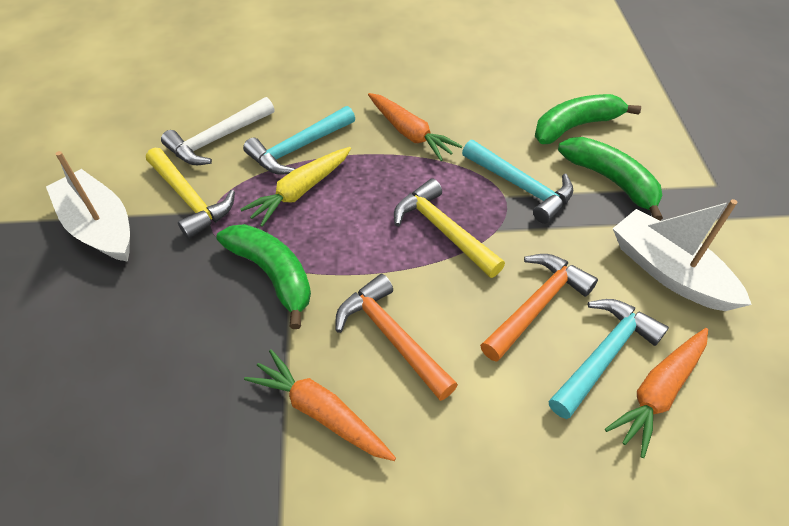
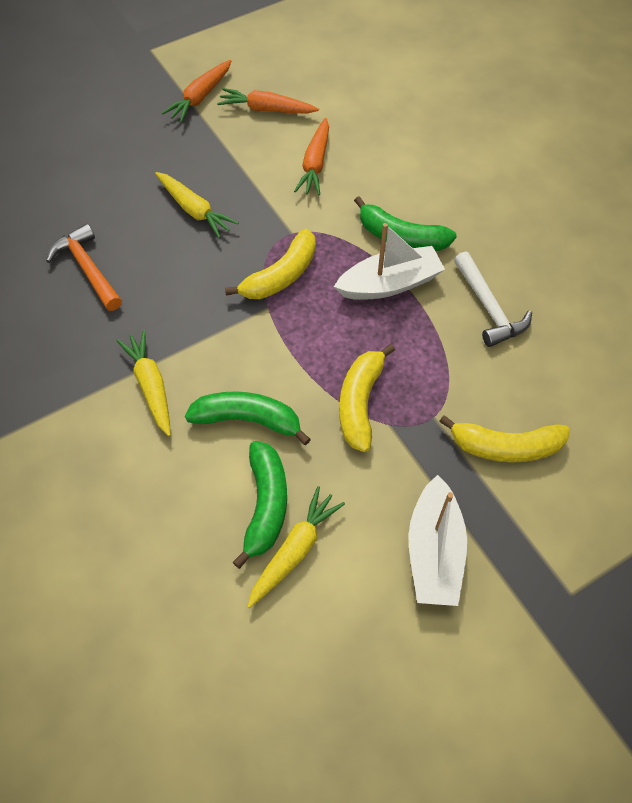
orange hammer: 2 -> 1
turquoise hammer: 3 -> 0
yellow banana: 0 -> 3
yellow carrot: 1 -> 3
yellow hammer: 2 -> 0

